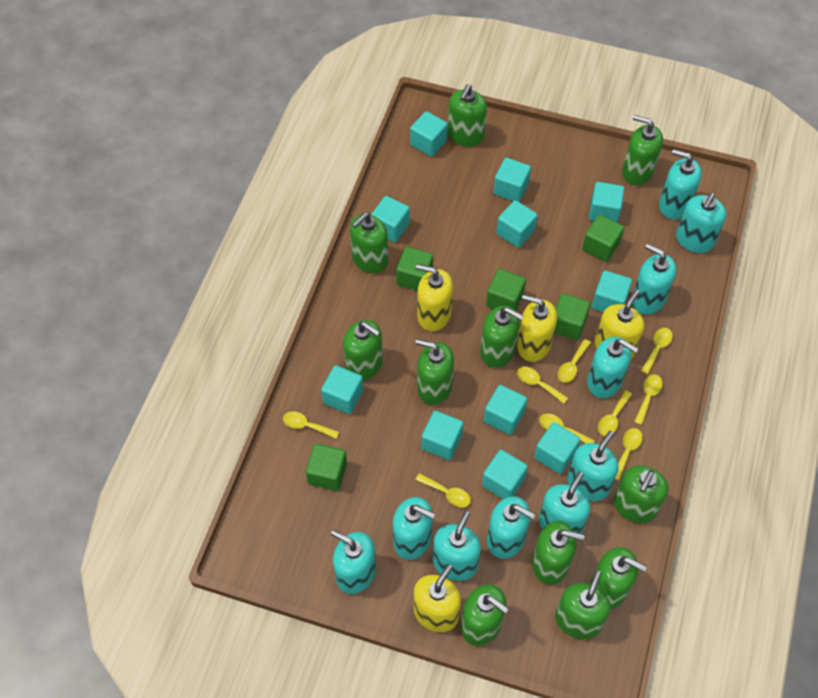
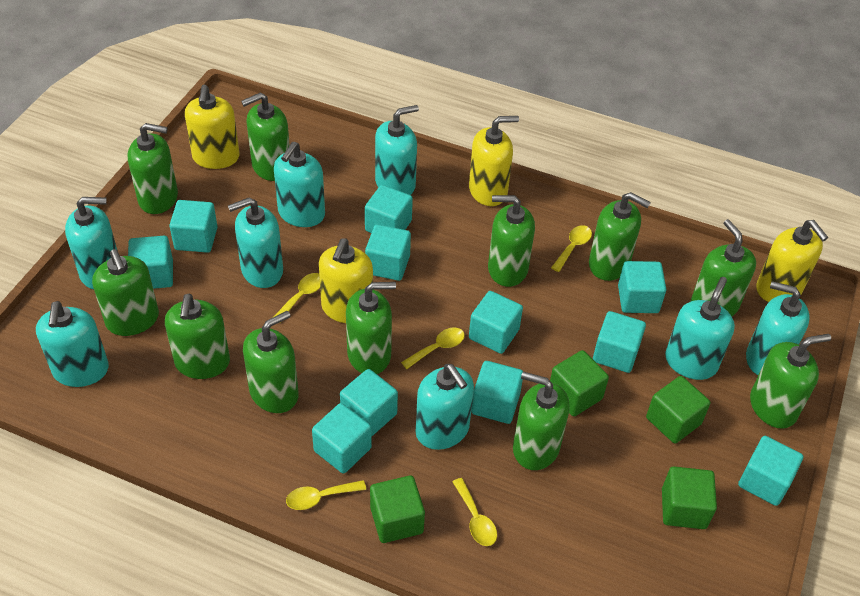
green cube: 5 -> 4
turquoise soap dispenser: 10 -> 8
yellow spoon: 9 -> 5

